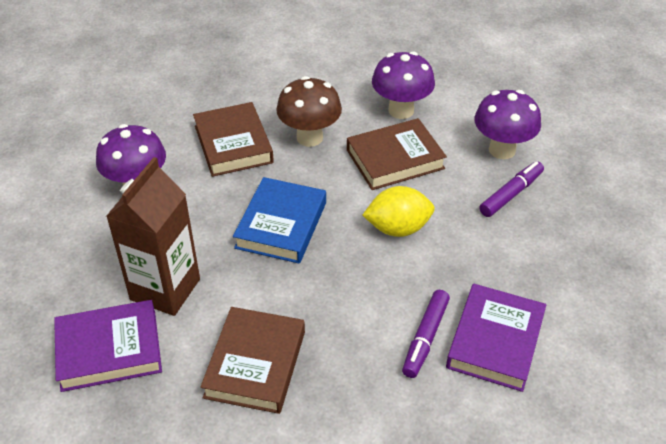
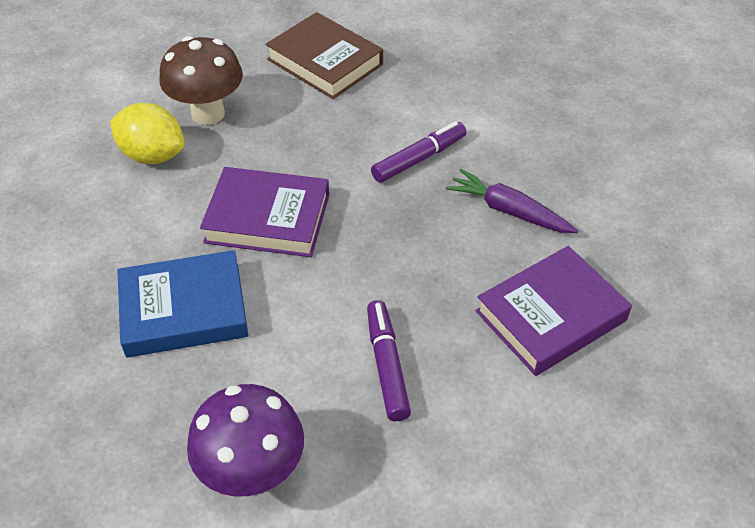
brown book: 3 -> 1
brown carton: 1 -> 0
purple carrot: 0 -> 1
purple mushroom: 3 -> 1

